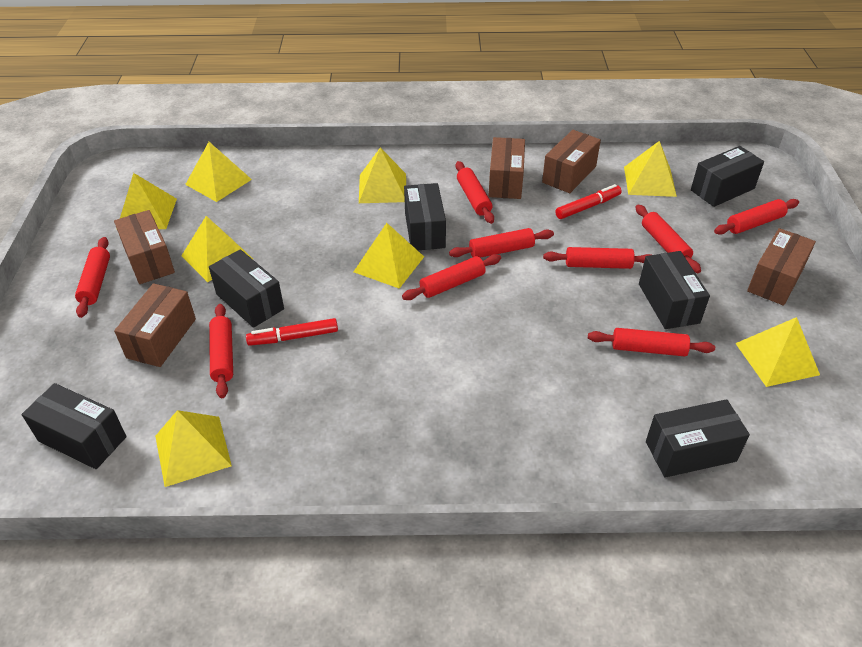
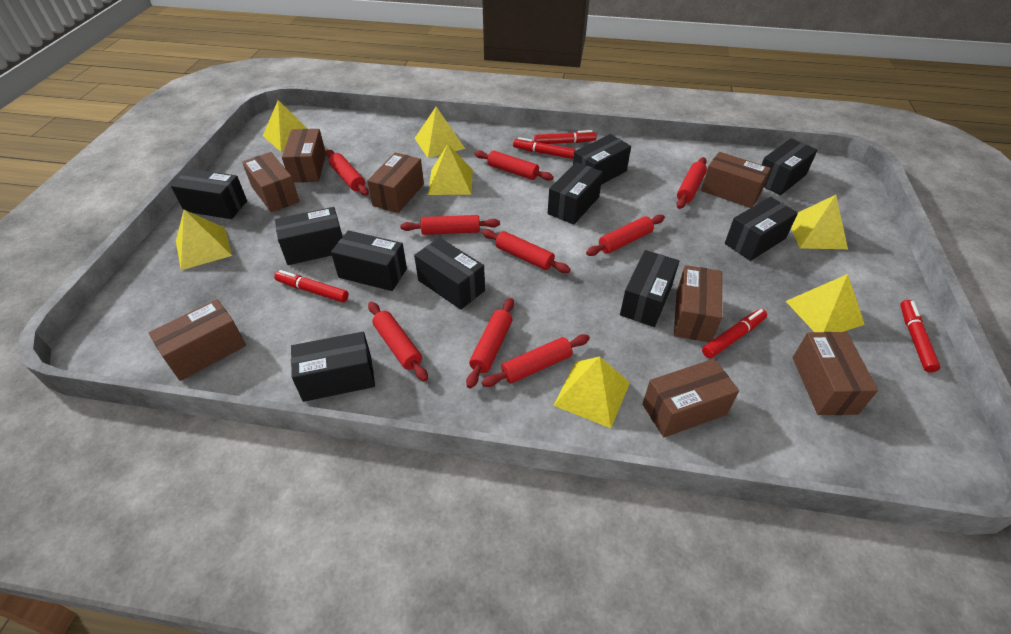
black box: 6 -> 10
brown box: 5 -> 8
red marker: 2 -> 5
yellow pyramid: 8 -> 7

